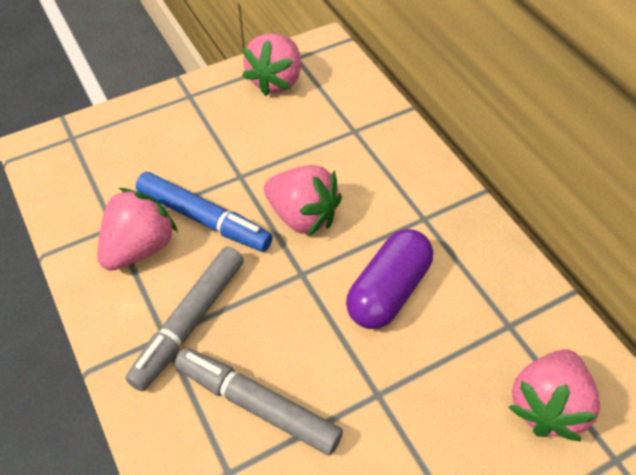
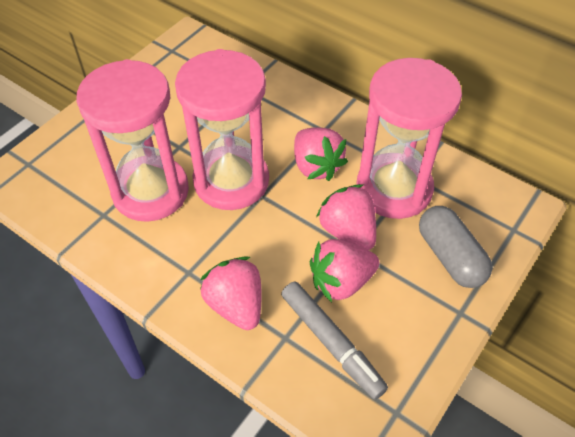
blue marker: 1 -> 0
grey capsule: 0 -> 1
grey marker: 2 -> 1
pink hourglass: 0 -> 3
purple capsule: 1 -> 0

